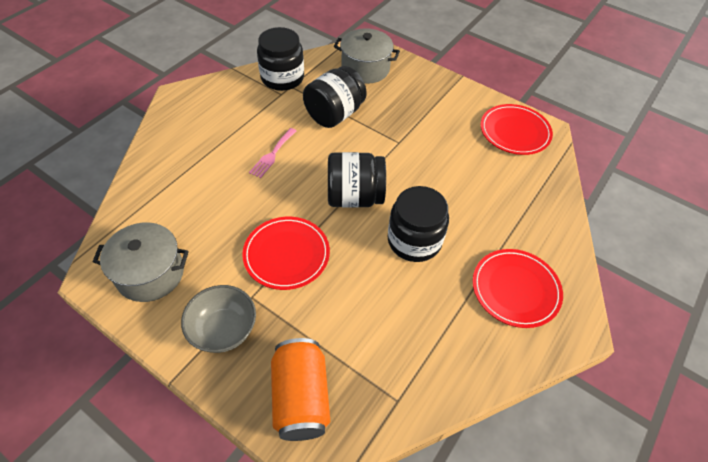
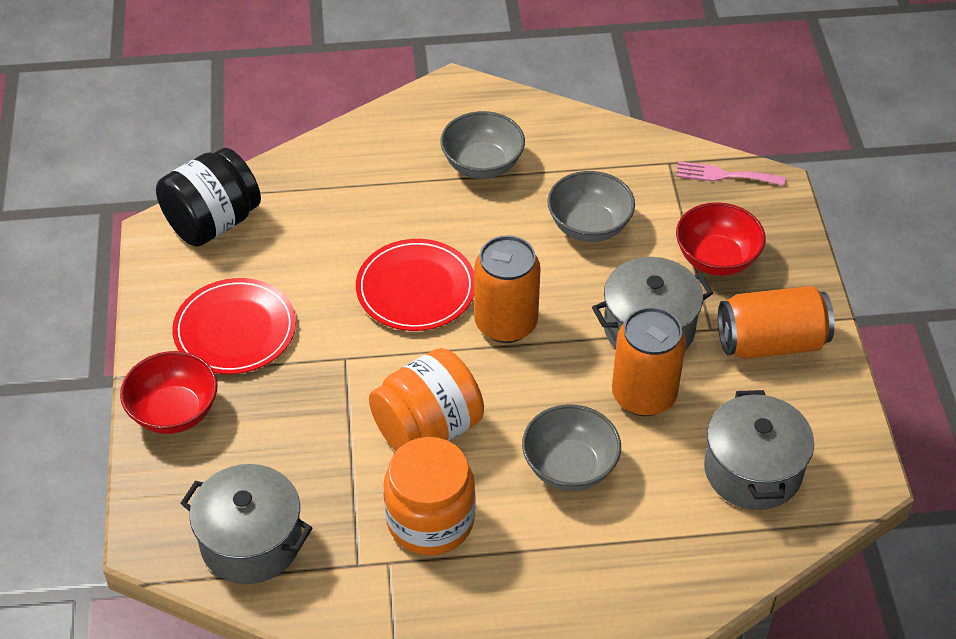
black jar: 4 -> 1
grey bowl: 1 -> 3
grey pot: 2 -> 3
orange can: 1 -> 3
orange jar: 0 -> 2
red bowl: 0 -> 2
red plate: 3 -> 2

